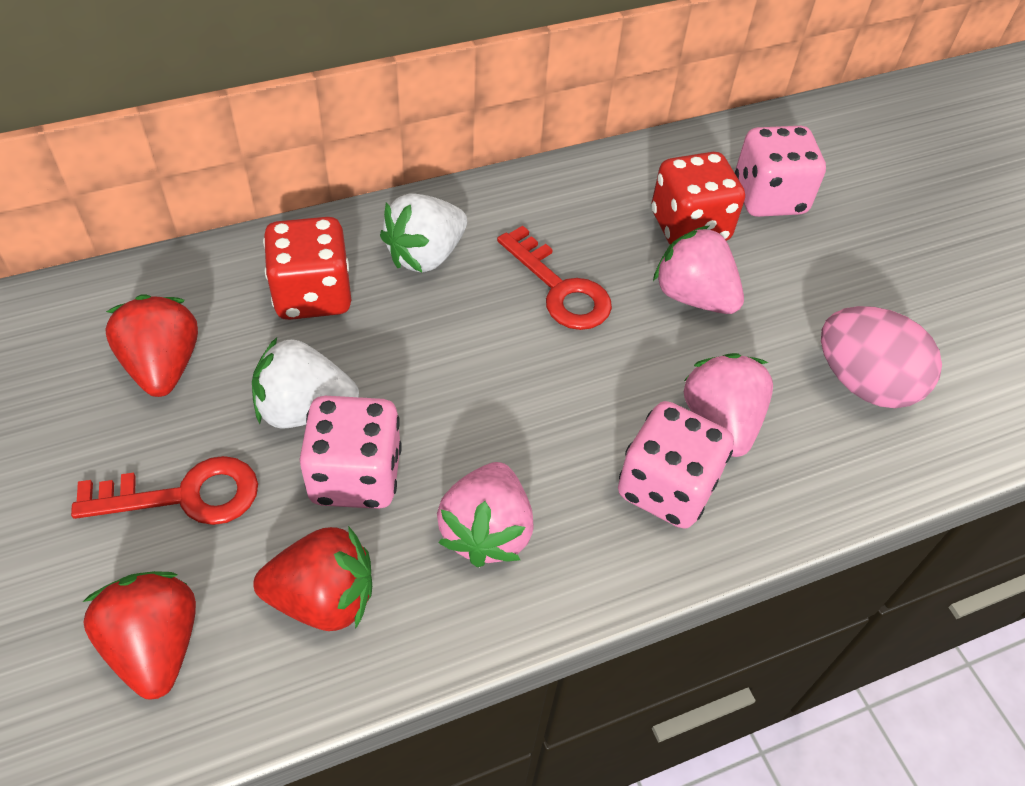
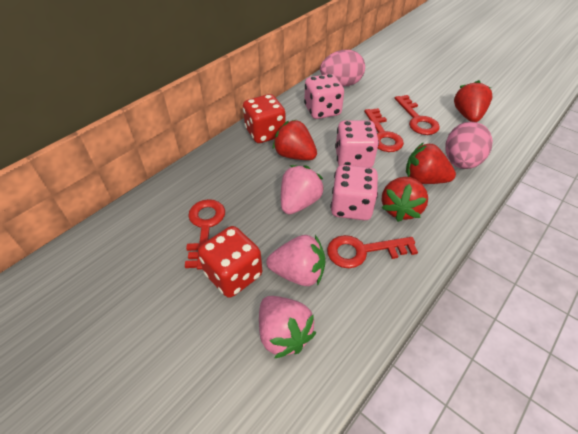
pink egg: 1 -> 2
red key: 2 -> 4
red strawberry: 3 -> 4
white strawberry: 2 -> 0

